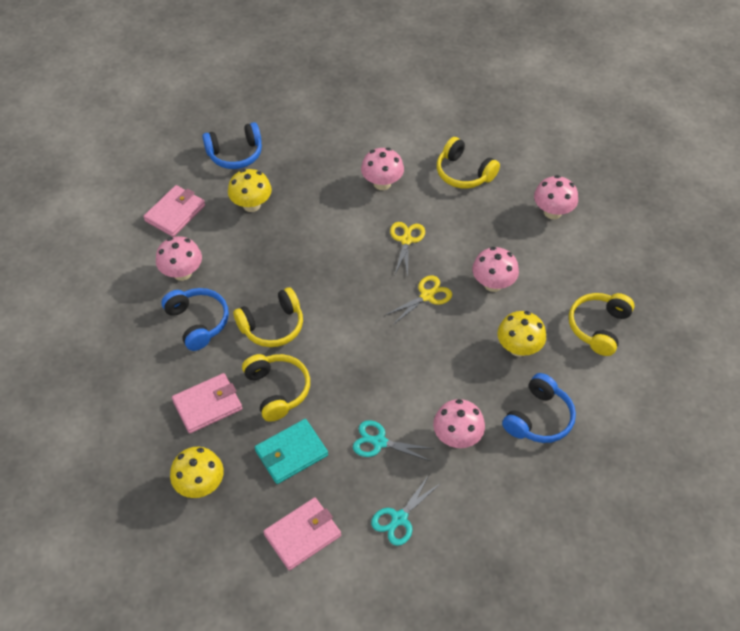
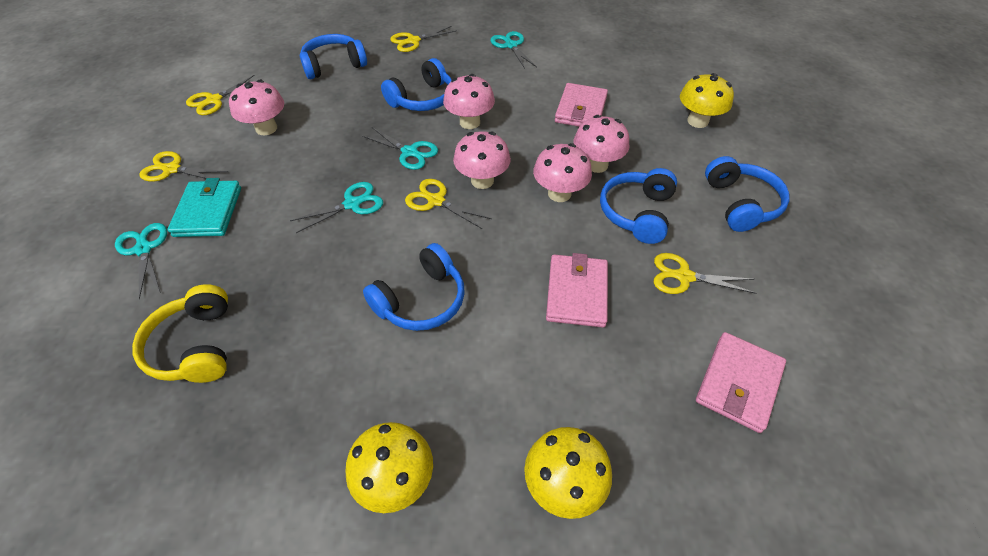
blue headphones: 3 -> 5
turquoise scissors: 2 -> 4
yellow headphones: 4 -> 1
yellow scissors: 2 -> 5

